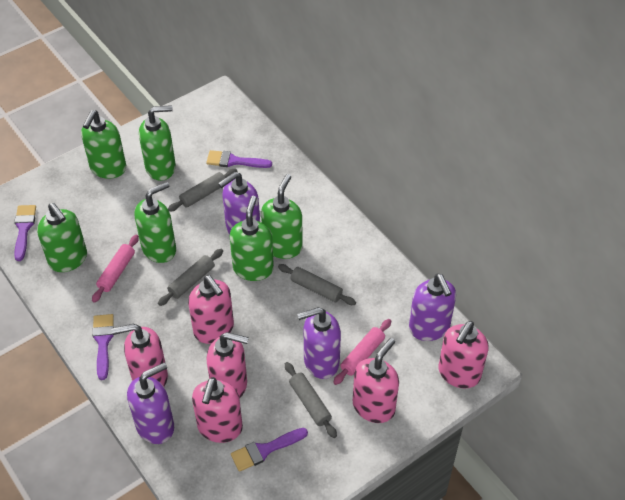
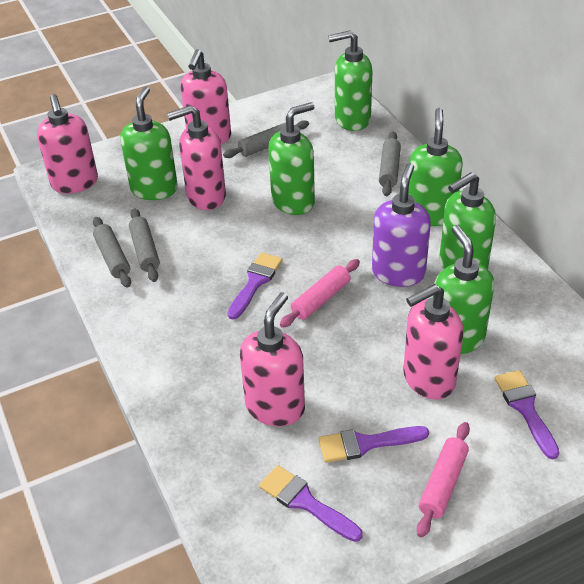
pink soap dispenser: 6 -> 5
purple soap dispenser: 4 -> 1

